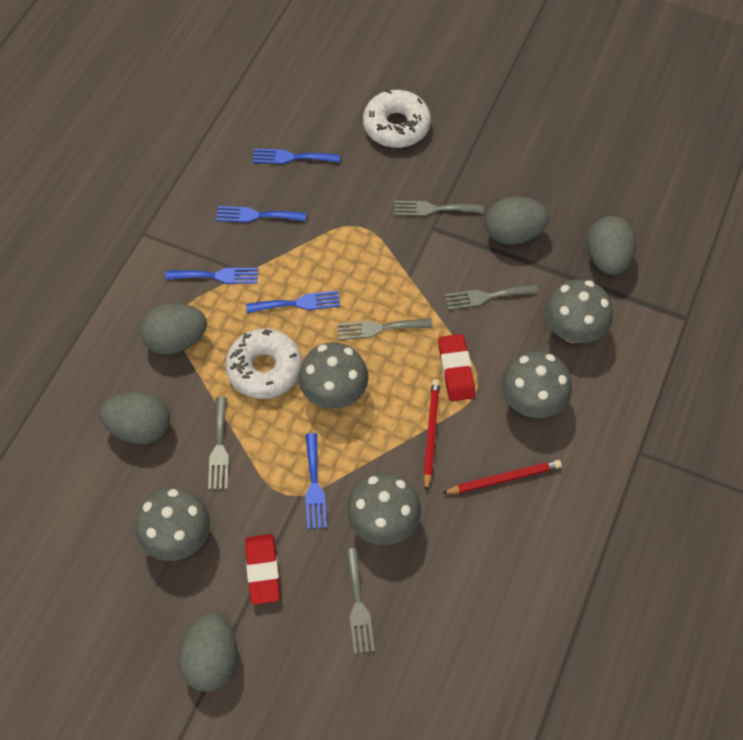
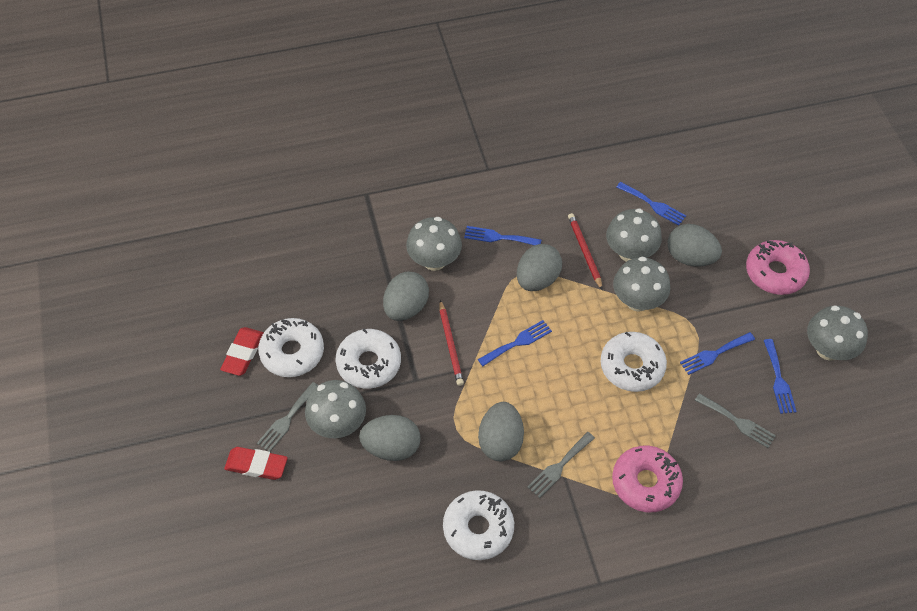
grey fork: 5 -> 3
pink donut: 0 -> 2
white donut: 2 -> 4

